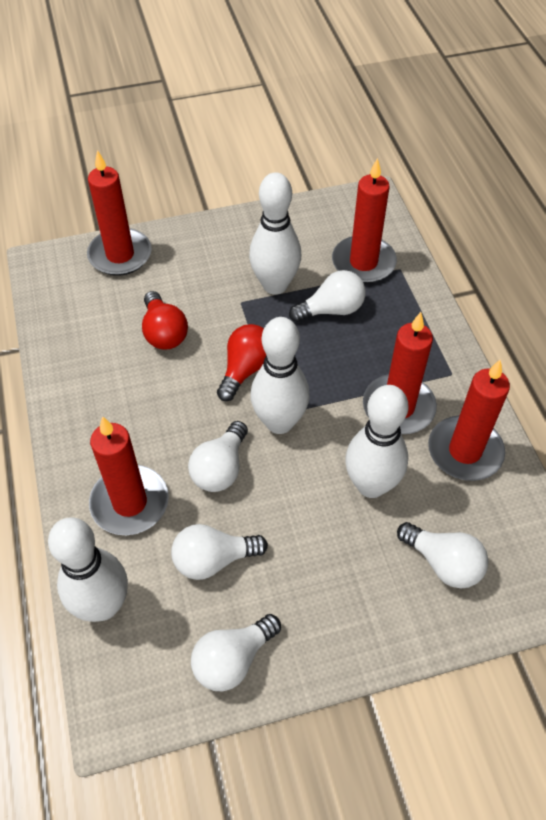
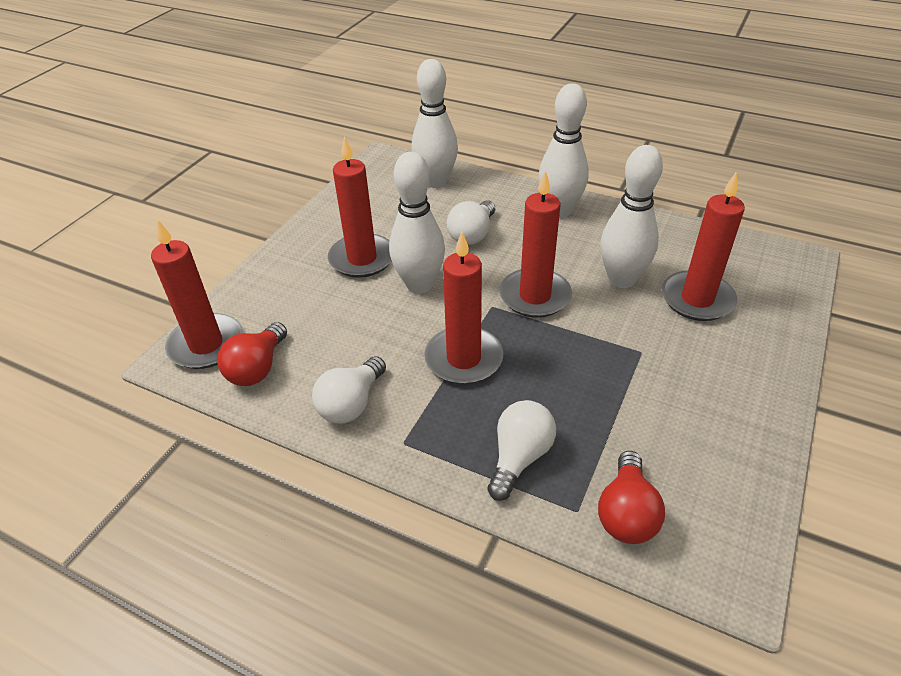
white light bulb: 5 -> 3

